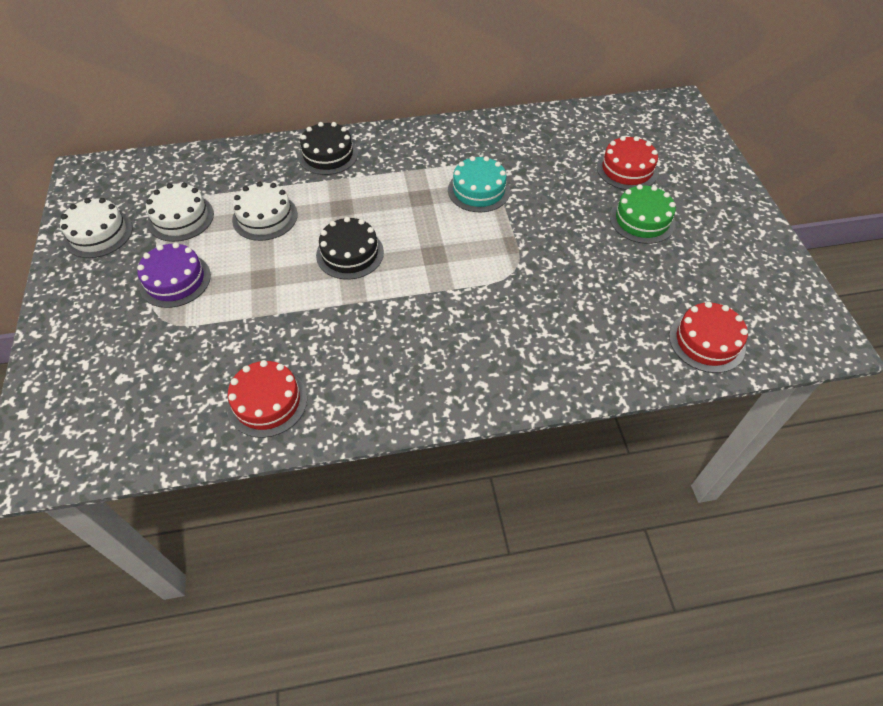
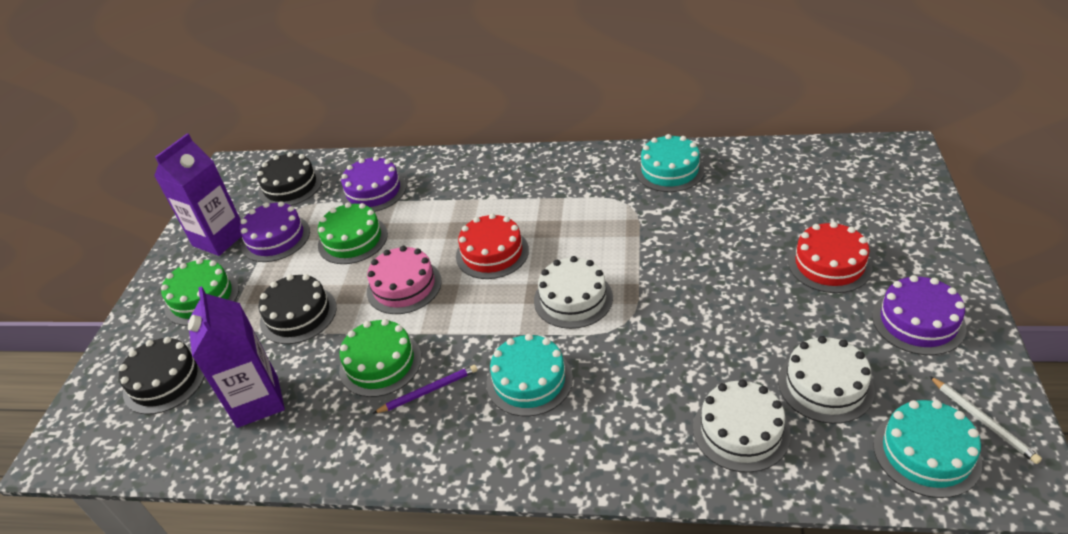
black cake: 2 -> 3
green cake: 1 -> 3
pink cake: 0 -> 1
purple cake: 1 -> 3
purple carton: 0 -> 2
purple pencil: 0 -> 1
red cake: 3 -> 2
turquoise cake: 1 -> 3
white pencil: 0 -> 1

